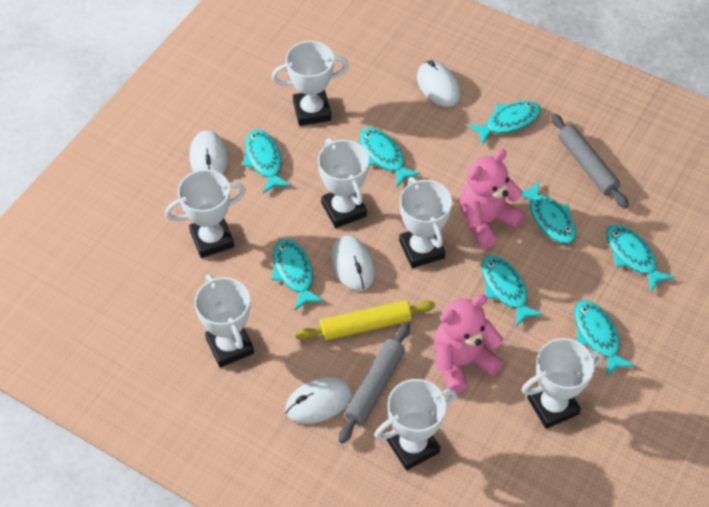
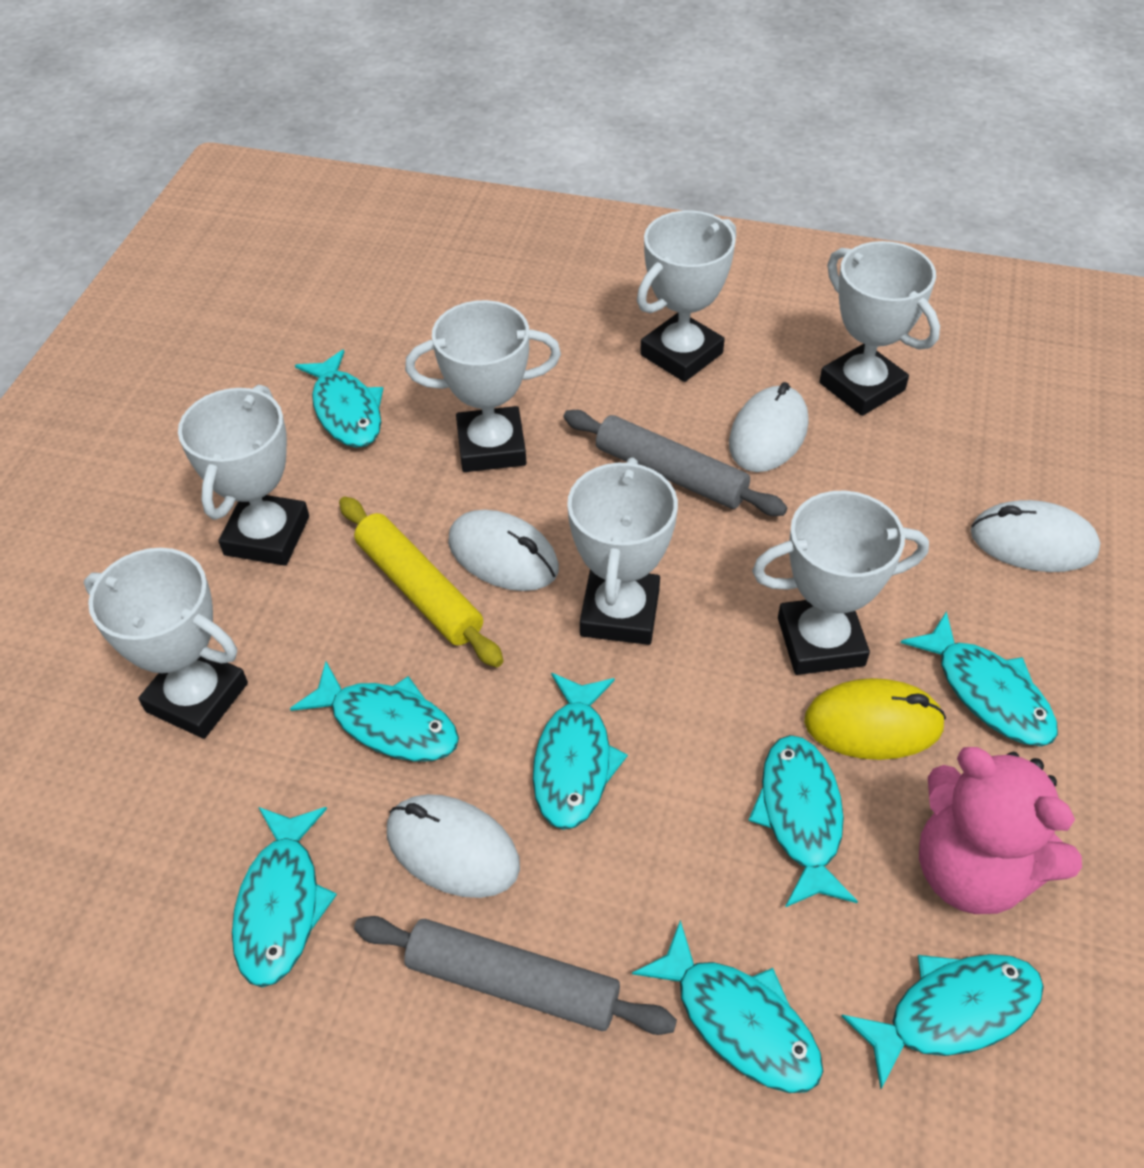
pink teddy bear: 2 -> 1
yellow mouse: 0 -> 1

